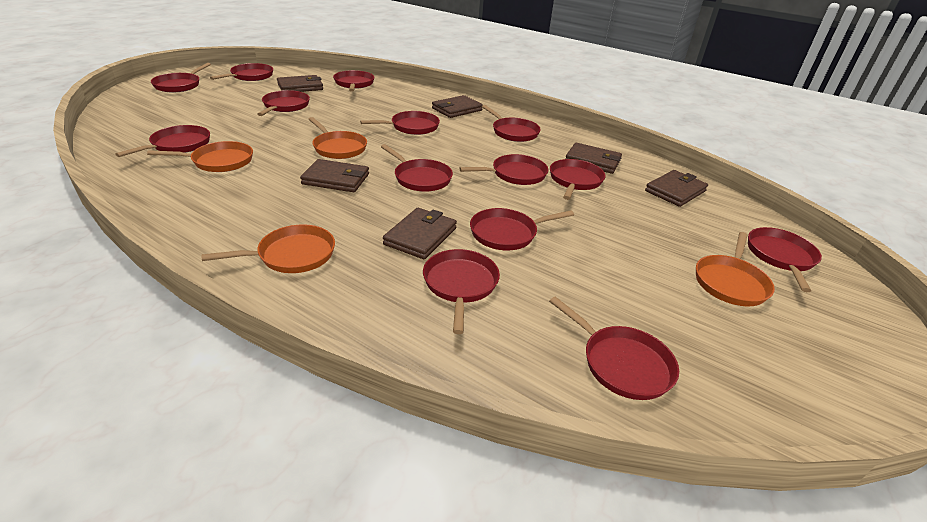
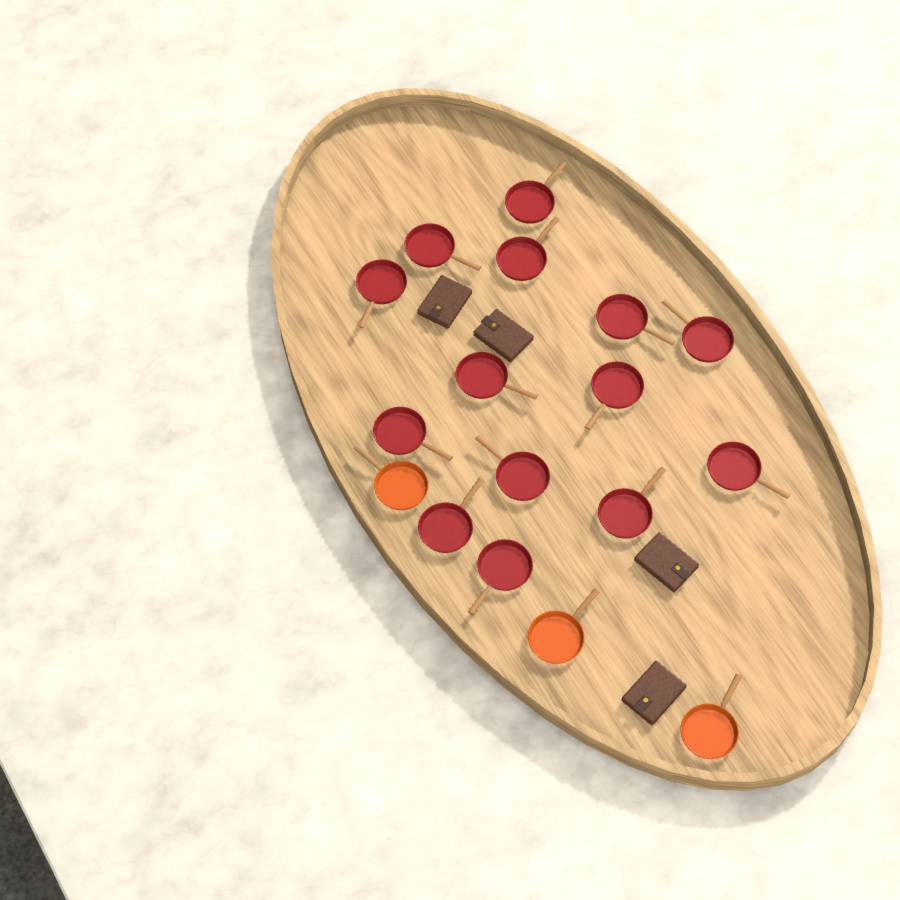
brown wallet: 6 -> 4
orange pan: 4 -> 3

